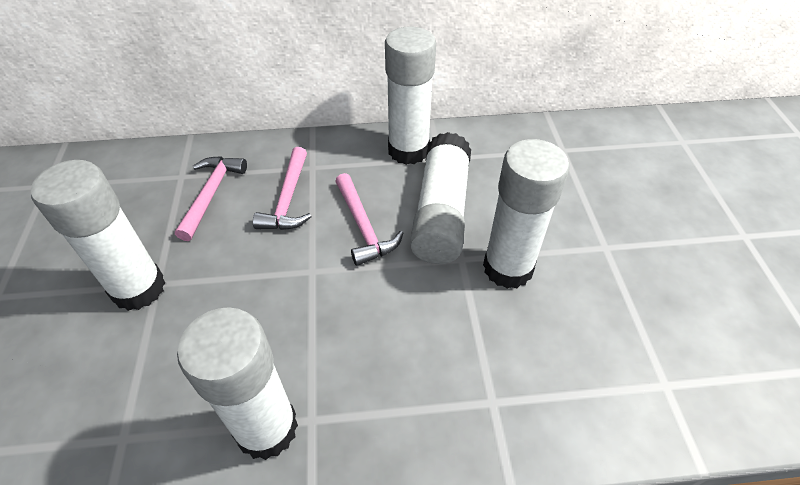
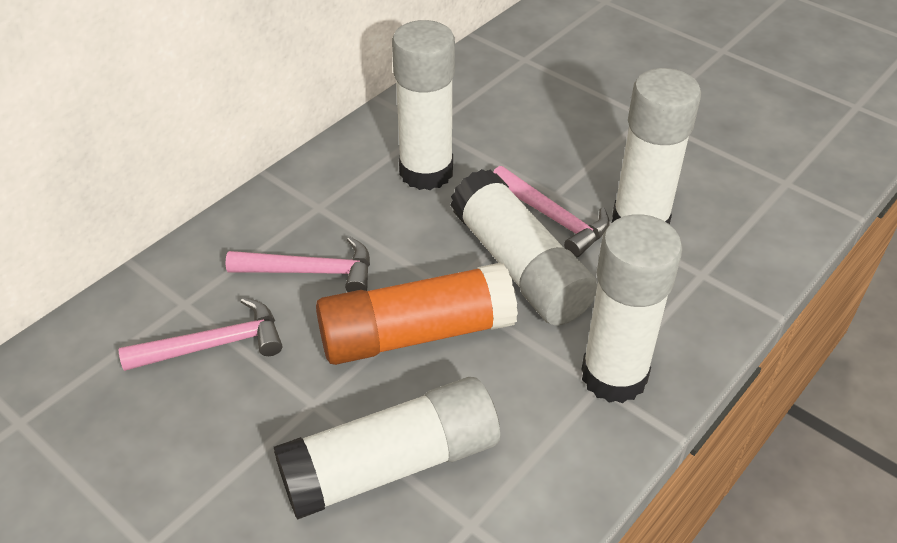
orange glue stick: 0 -> 1

